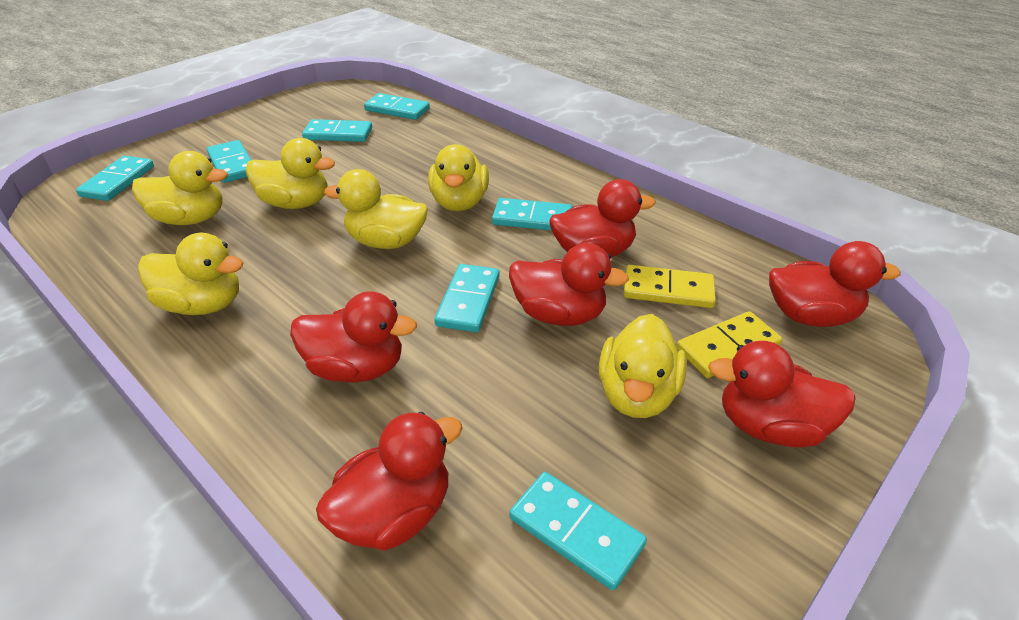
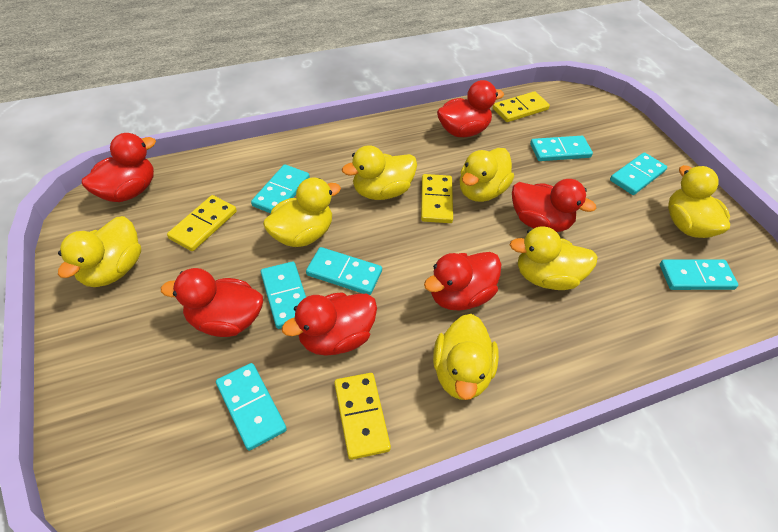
yellow domino: 2 -> 4
yellow duck: 6 -> 7

